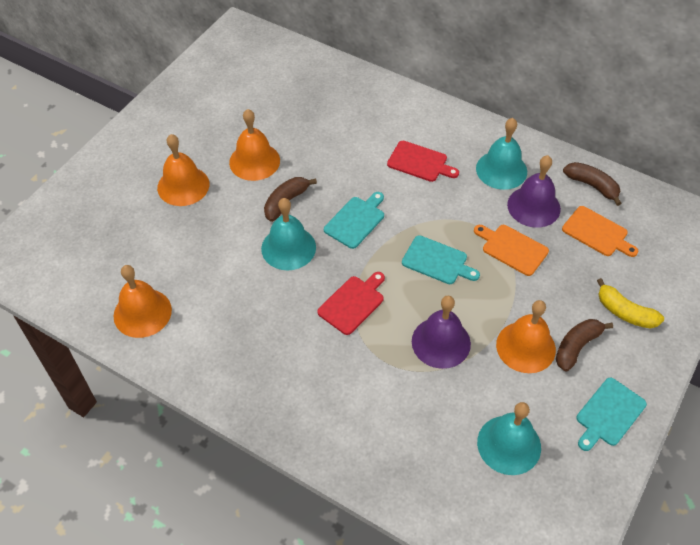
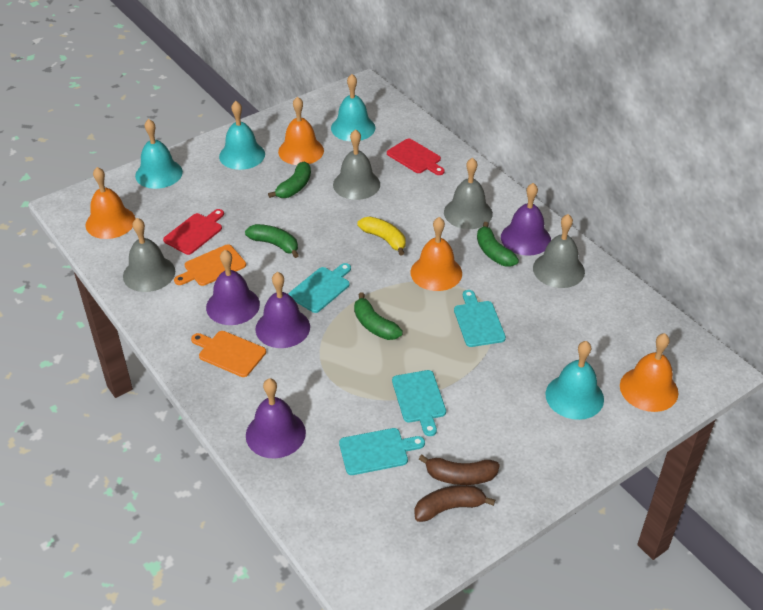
brown banana: 3 -> 2
green banana: 0 -> 4
grey bell: 0 -> 4
purple bell: 2 -> 4
turquoise bell: 3 -> 4
turquoise cutting board: 3 -> 4

